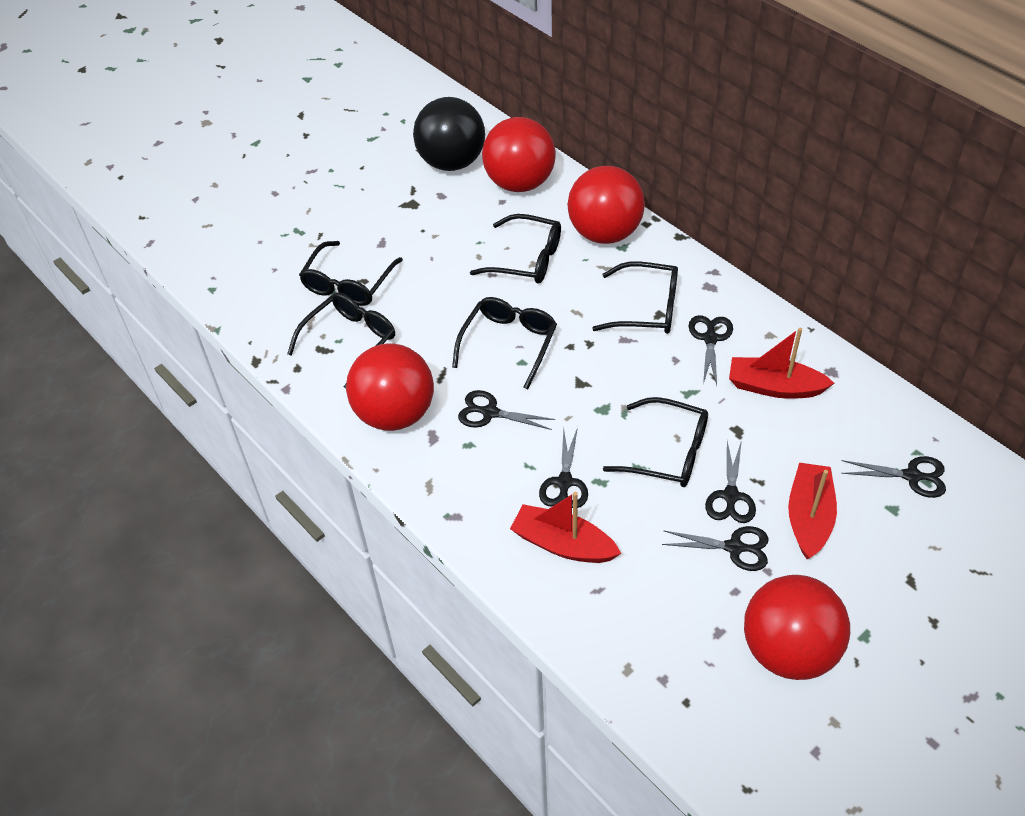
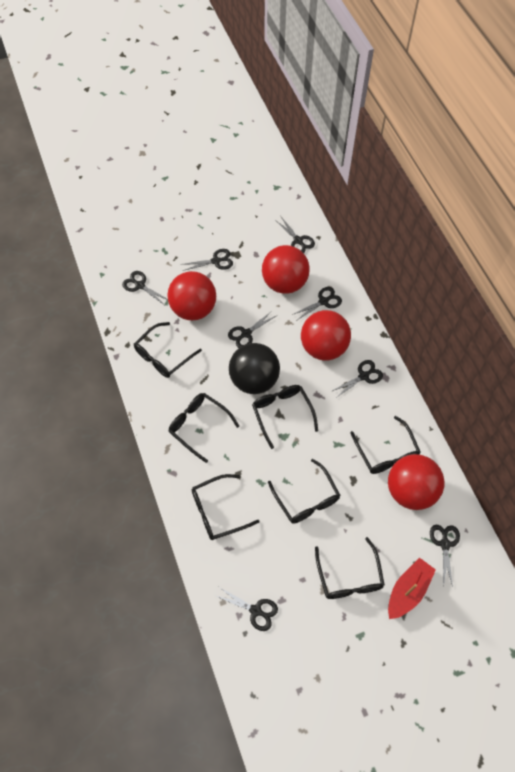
black glasses: 6 -> 7
black scissors: 6 -> 8
red boat: 3 -> 1

